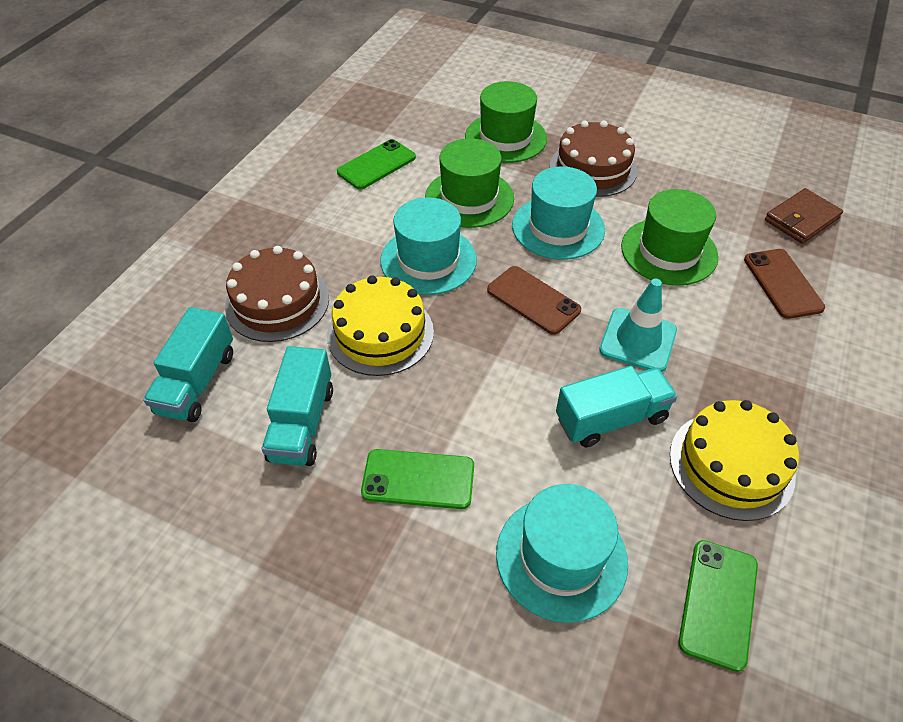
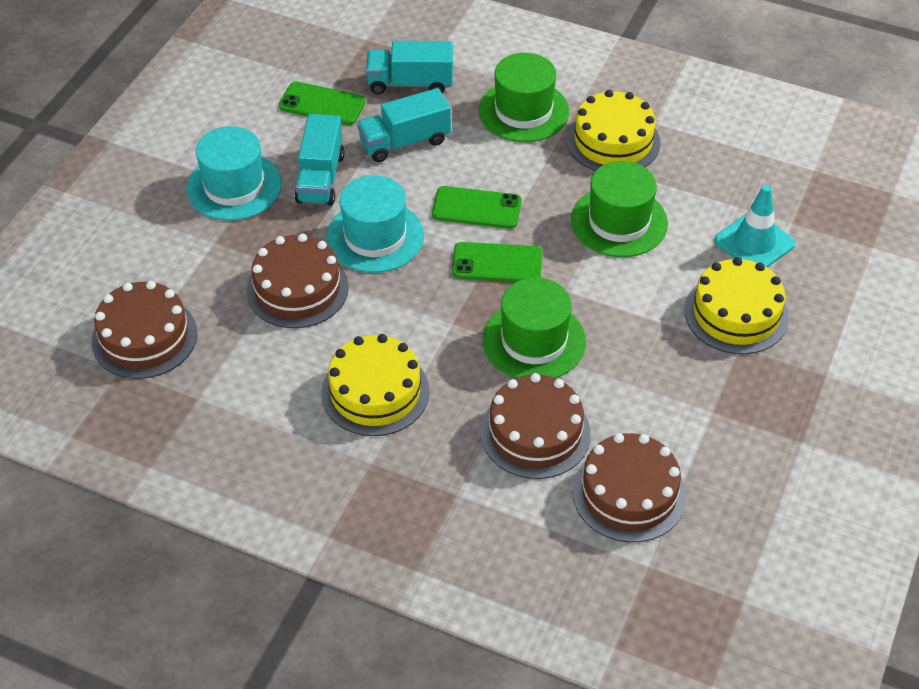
brown cake: 2 -> 4
brown phone: 2 -> 0
brown wallet: 1 -> 0
turquoise hat: 3 -> 2
yellow cake: 2 -> 3

